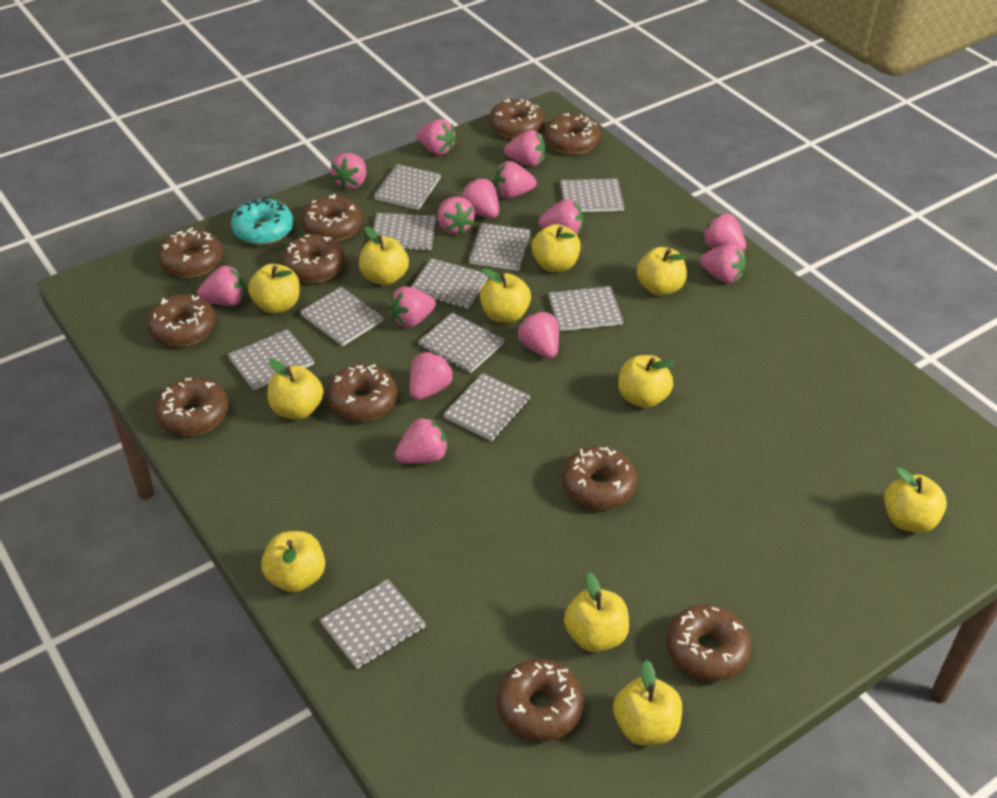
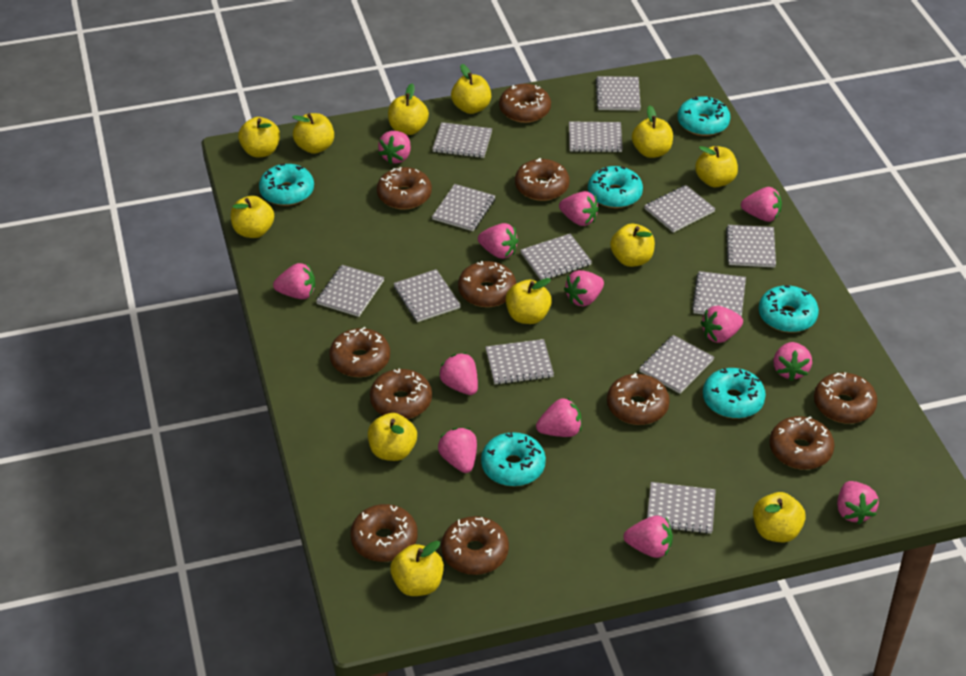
grey notebook: 11 -> 13
pink strawberry: 14 -> 13
turquoise donut: 1 -> 6
yellow apple: 11 -> 12

